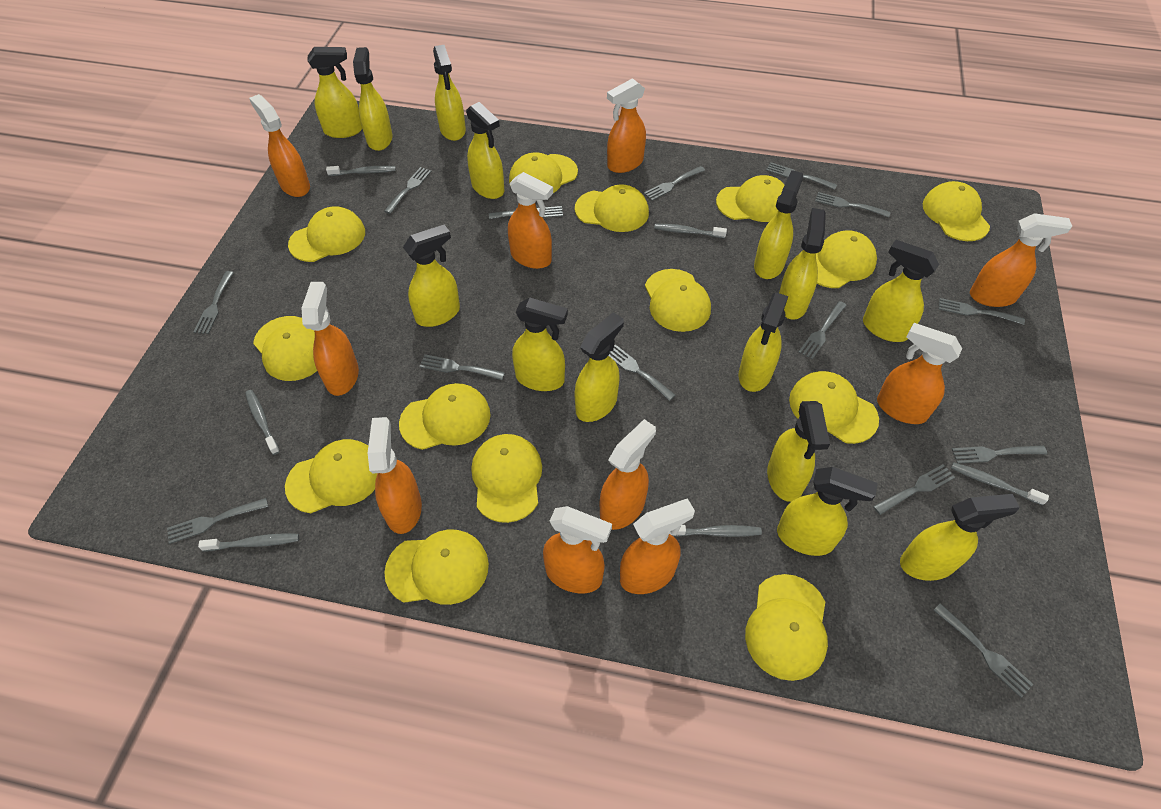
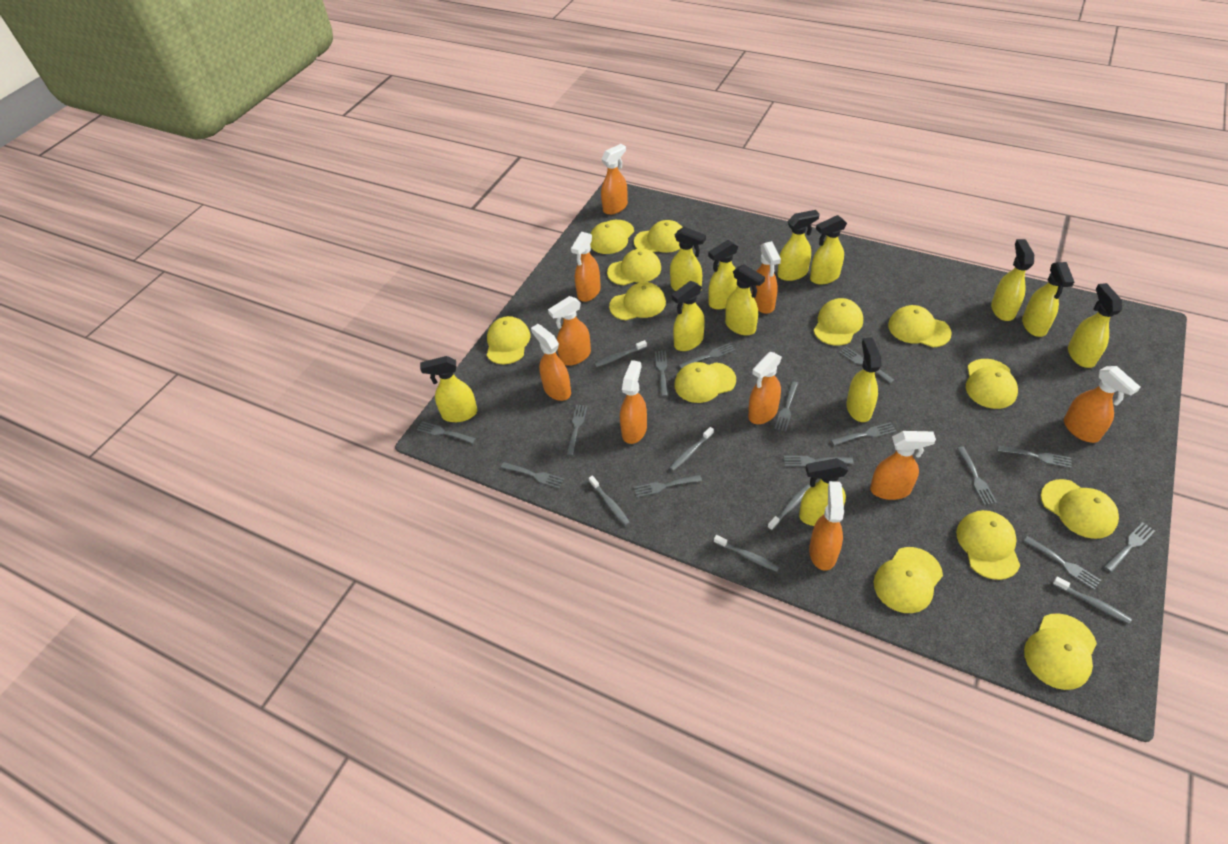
yellow cap: 14 -> 13
yellow spray bottle: 14 -> 12

